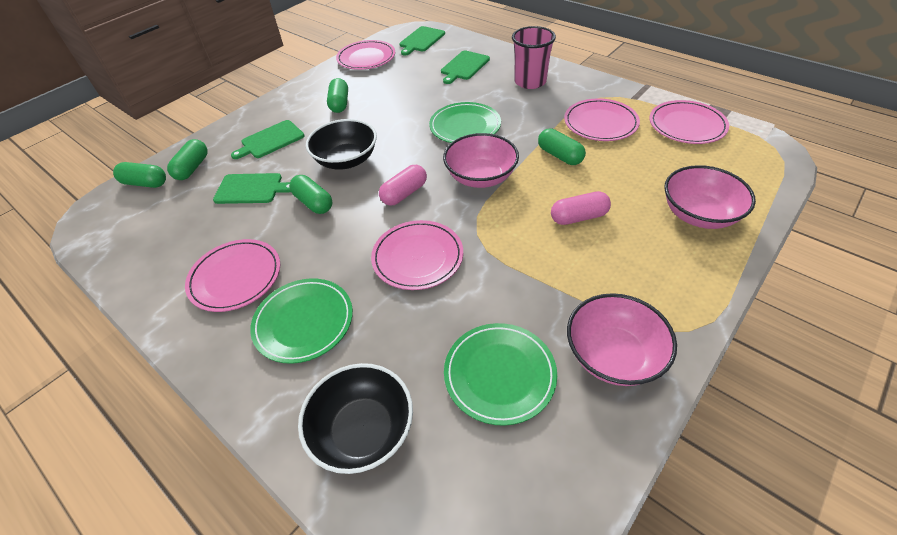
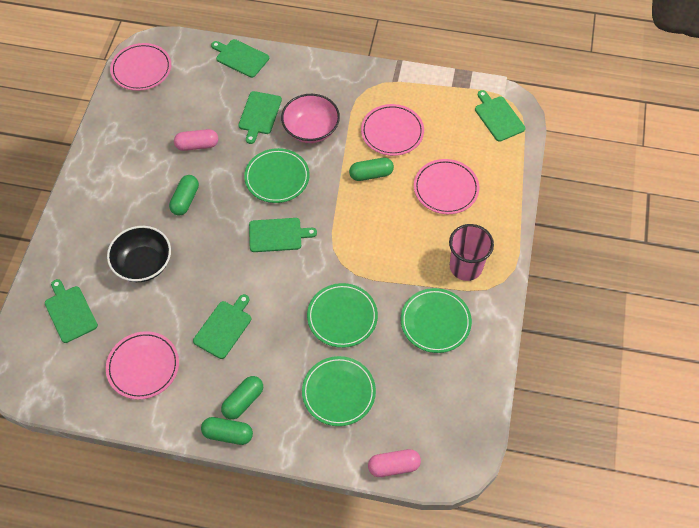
black bowl: 2 -> 1
green capsule: 5 -> 4
green cutting board: 4 -> 6
green plate: 3 -> 4
pink bowl: 3 -> 1
pink plate: 5 -> 4

